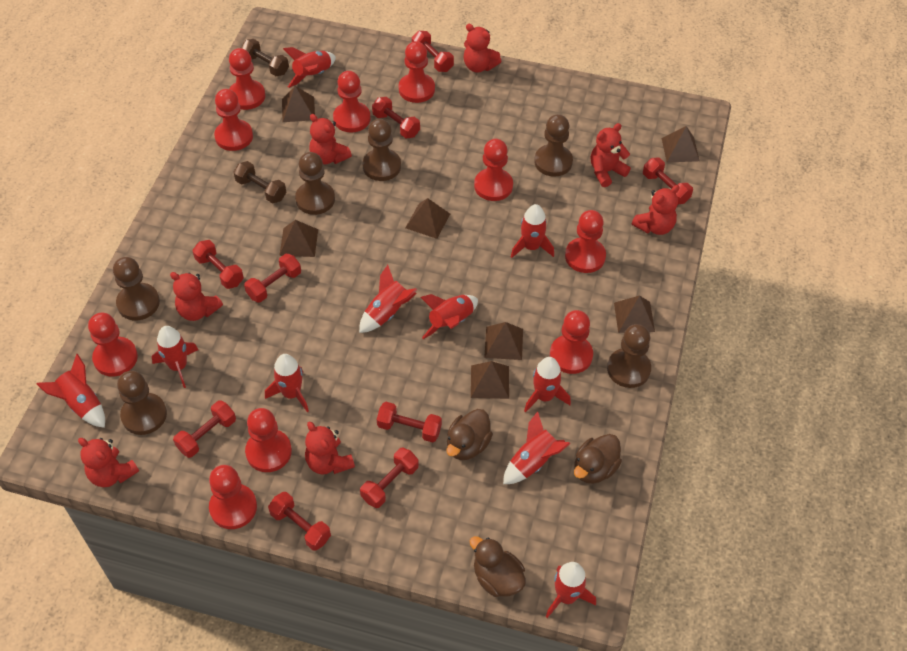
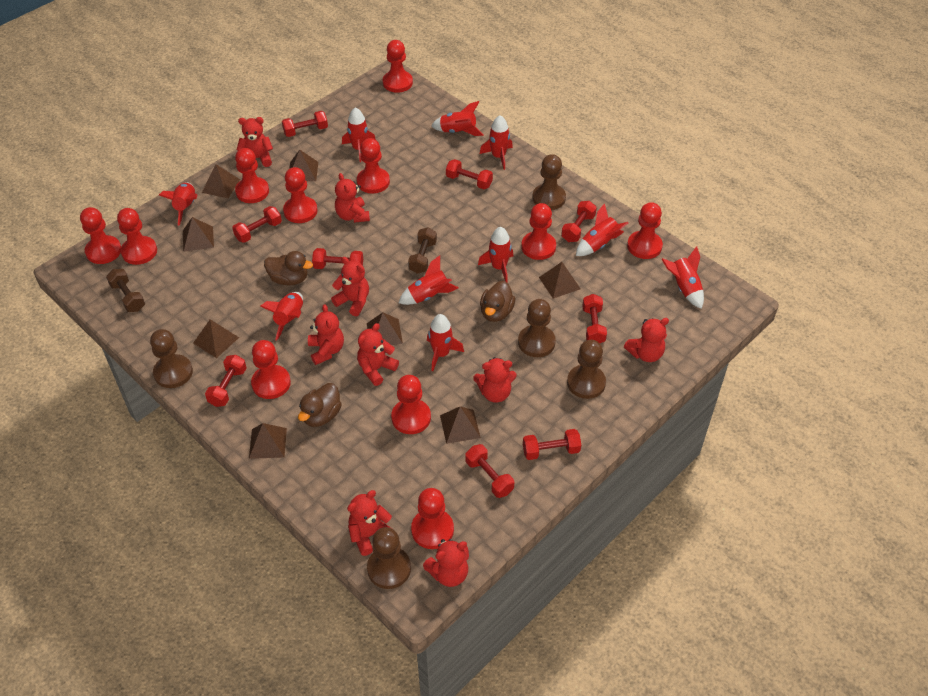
brown pawn: 6 -> 5
brown pyramid: 7 -> 8
red pawn: 10 -> 11
red teddy bear: 7 -> 9

